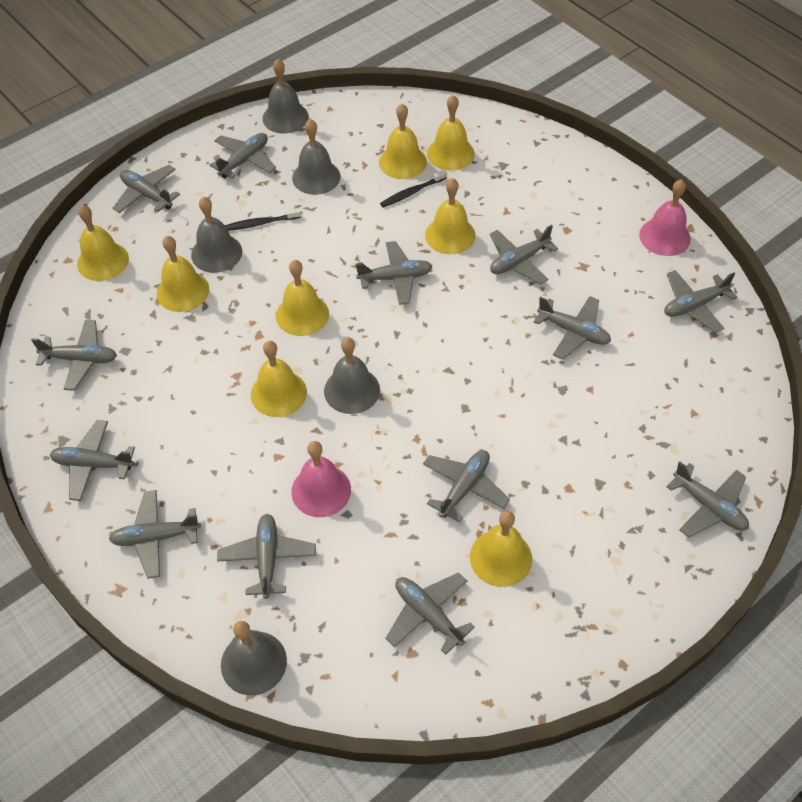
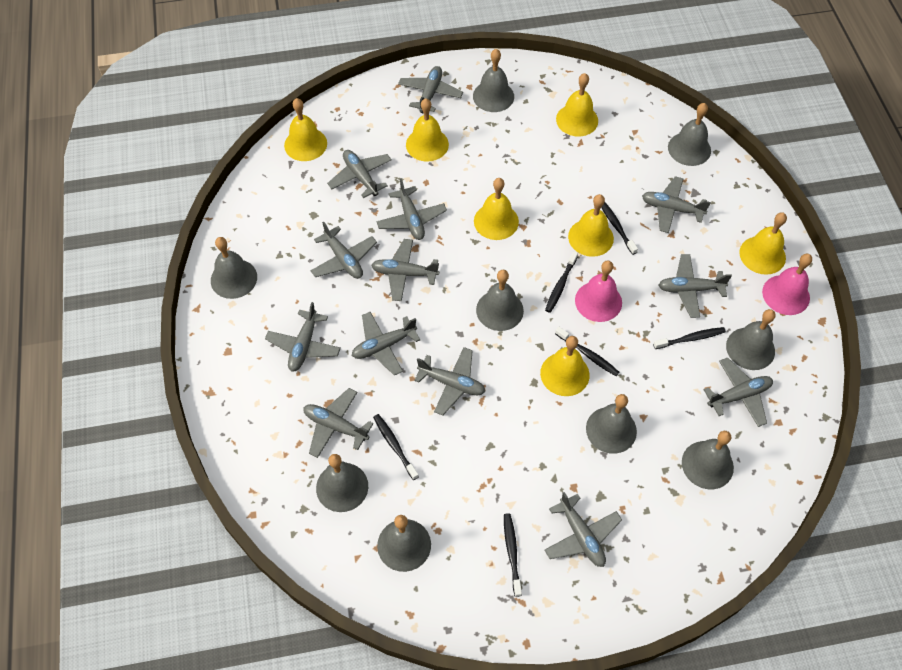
black toothbrush: 2 -> 6
grey bell: 5 -> 9
yellow bell: 8 -> 7

